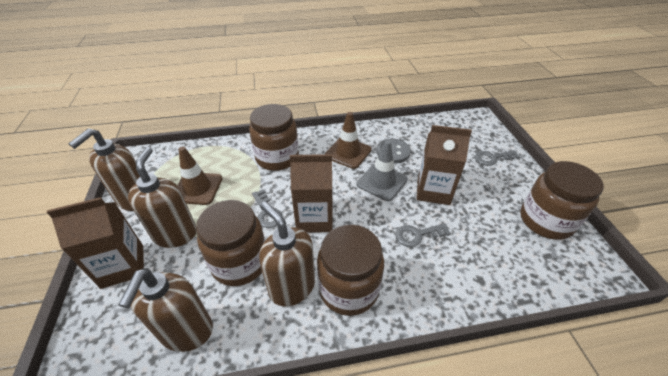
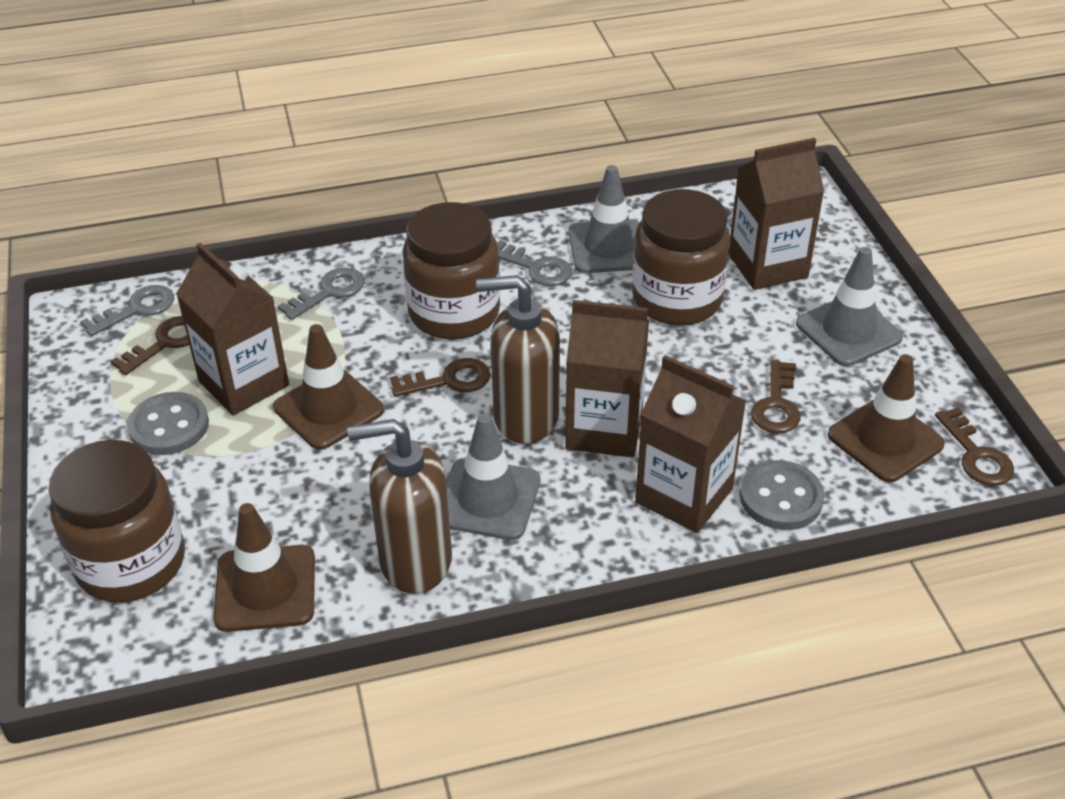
brown carton: 3 -> 4
brown jar: 4 -> 3
brown key: 0 -> 4
brown soap dispenser: 4 -> 2
brown traffic cone: 2 -> 3
grey button: 1 -> 2
grey traffic cone: 1 -> 3

